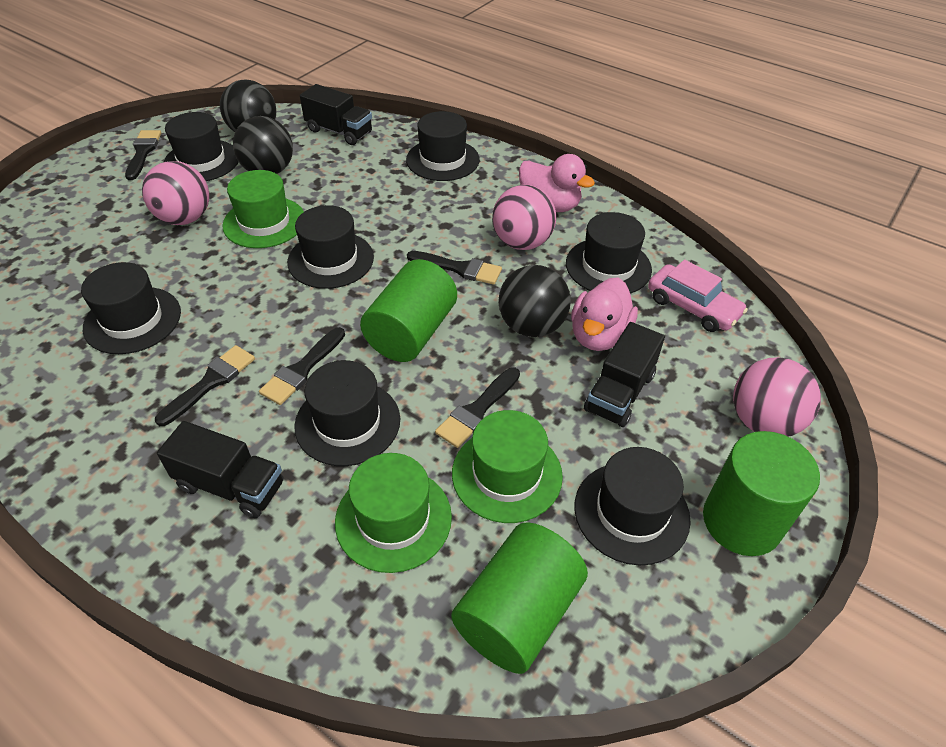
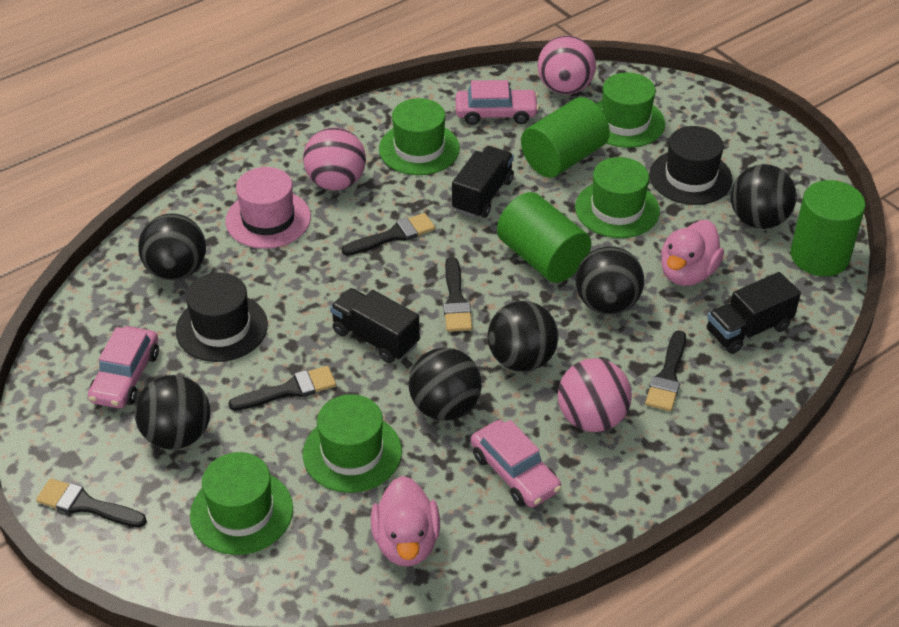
black ball: 3 -> 6
black hat: 7 -> 2
green hat: 3 -> 5
pink car: 1 -> 3
pink hat: 0 -> 1

